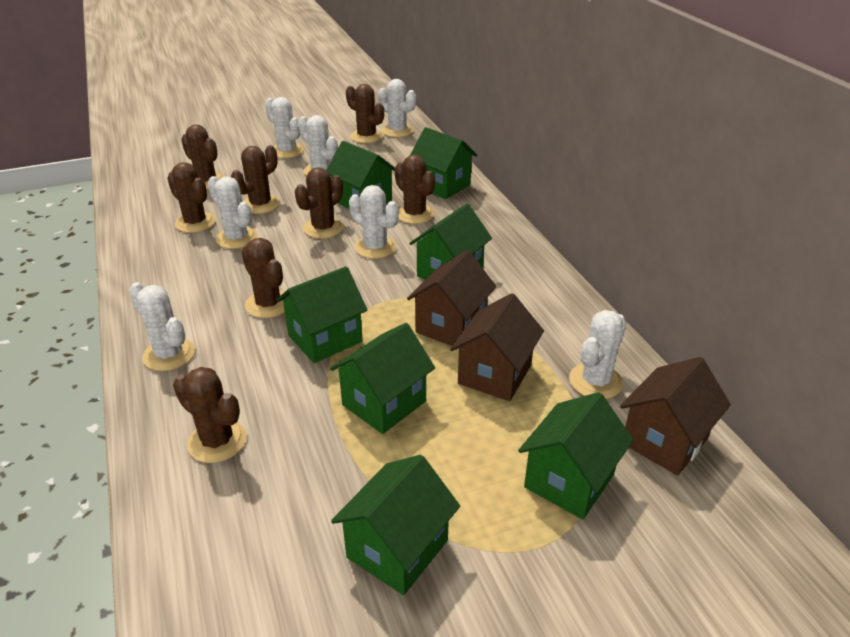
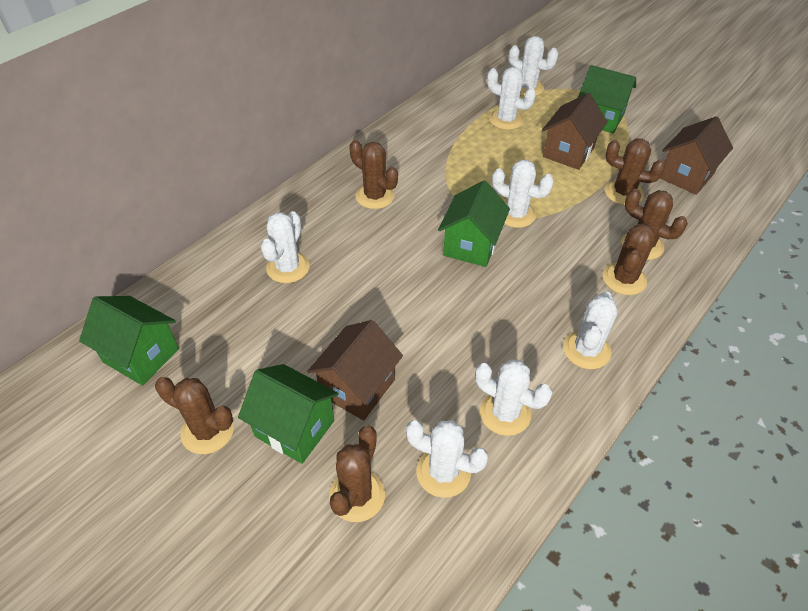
brown cactus: 8 -> 6
green house: 7 -> 4

